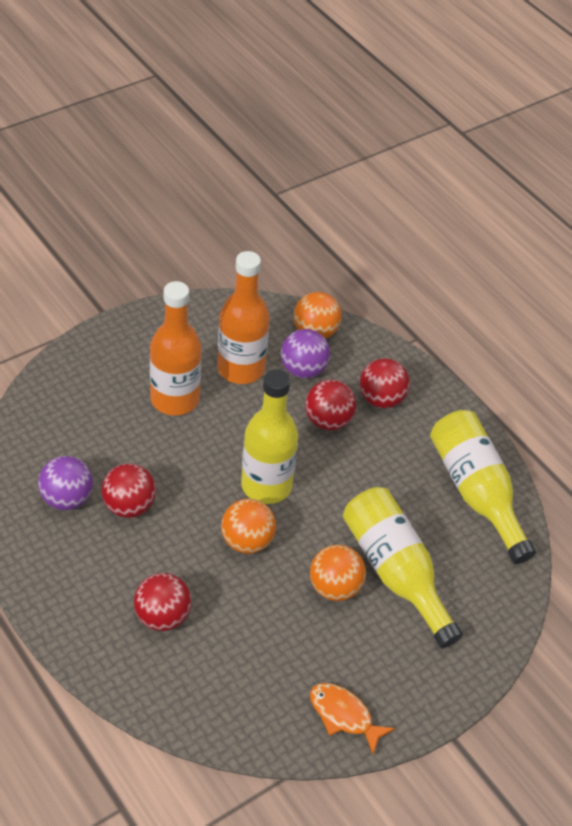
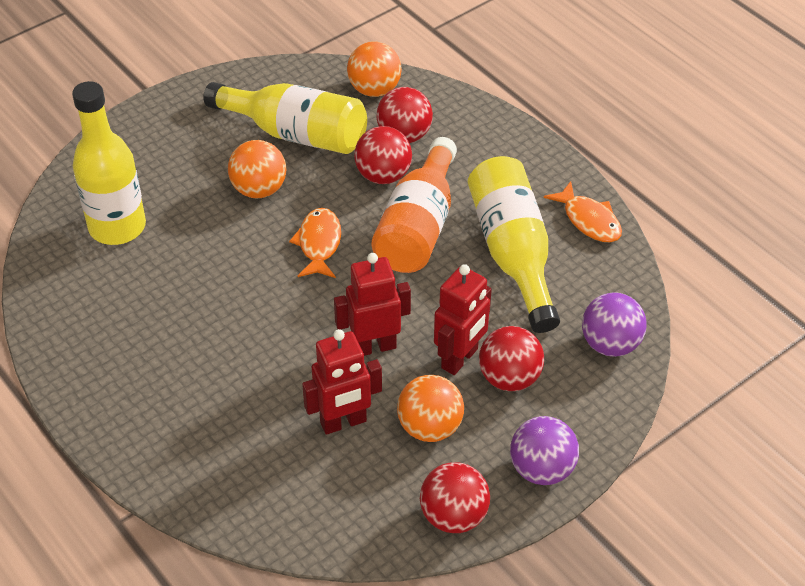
orange bottle: 2 -> 1
orange fish: 1 -> 2
red robot: 0 -> 3

